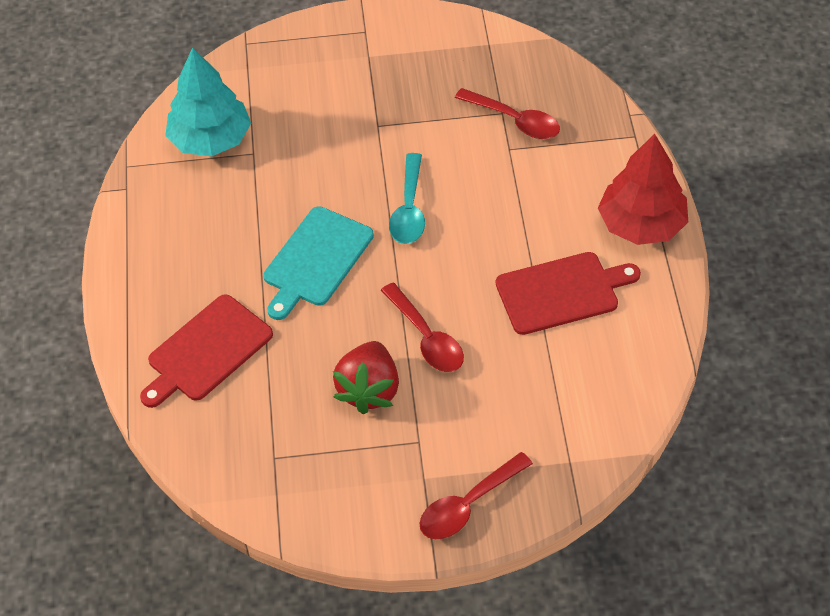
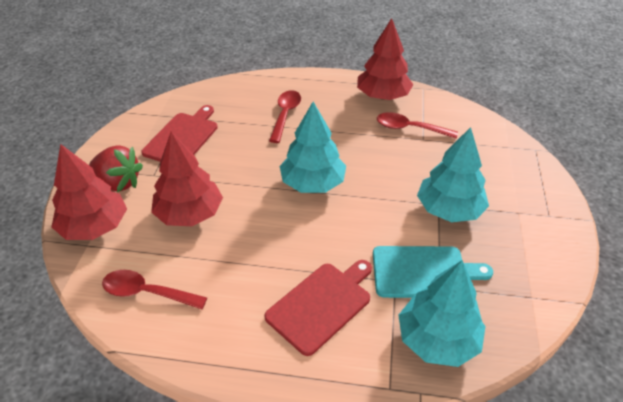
red tree: 1 -> 3
turquoise spoon: 1 -> 0
turquoise tree: 1 -> 3

